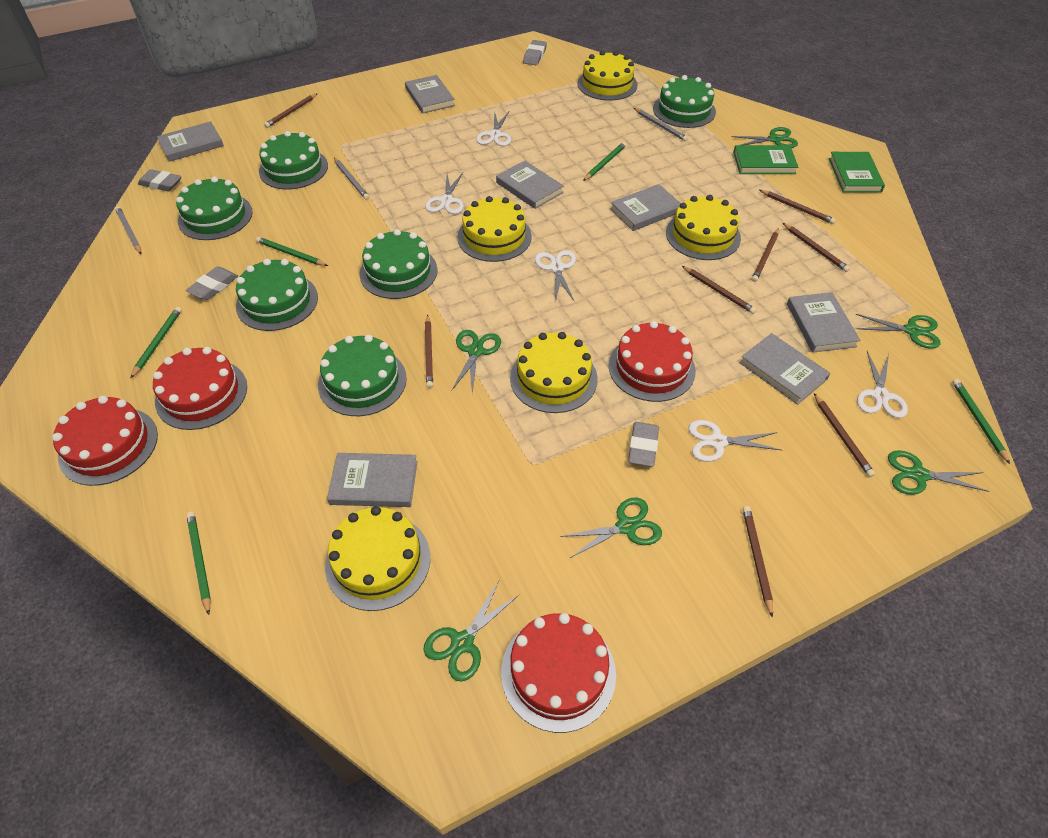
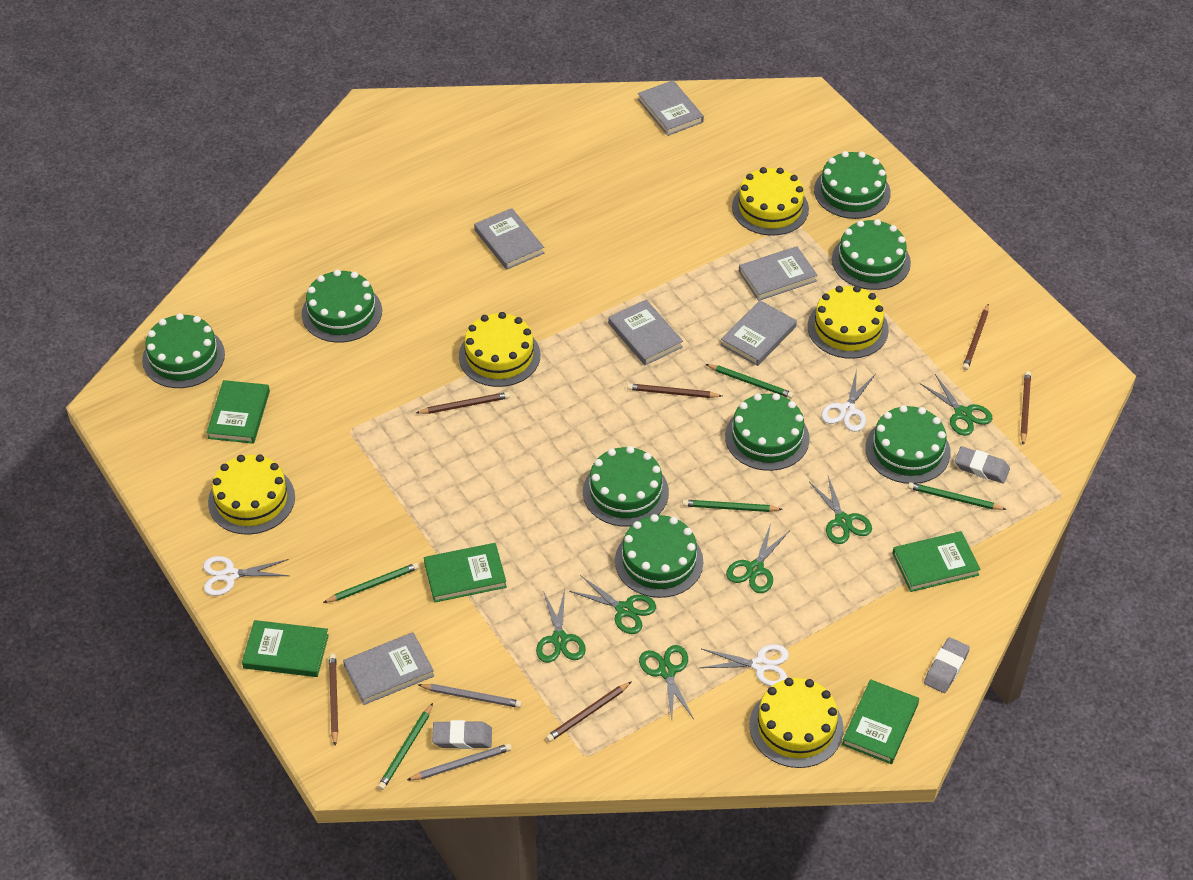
brown pencil: 8 -> 6
green book: 2 -> 5
green cake: 6 -> 8
grey book: 7 -> 6
grey eraser: 4 -> 3
grey pencil: 3 -> 2
red cake: 4 -> 0
white scissors: 5 -> 3

